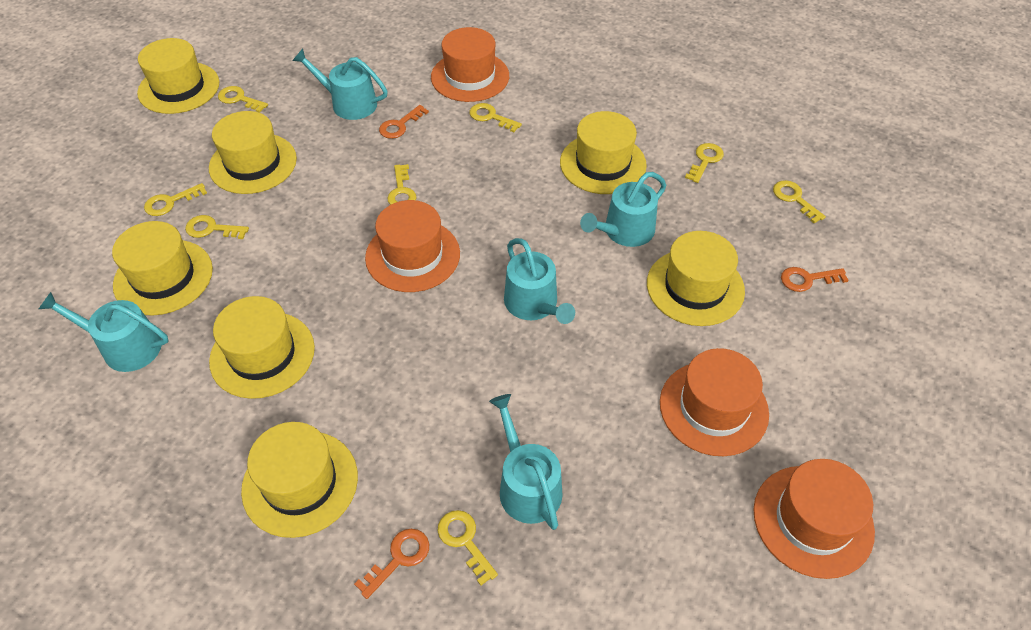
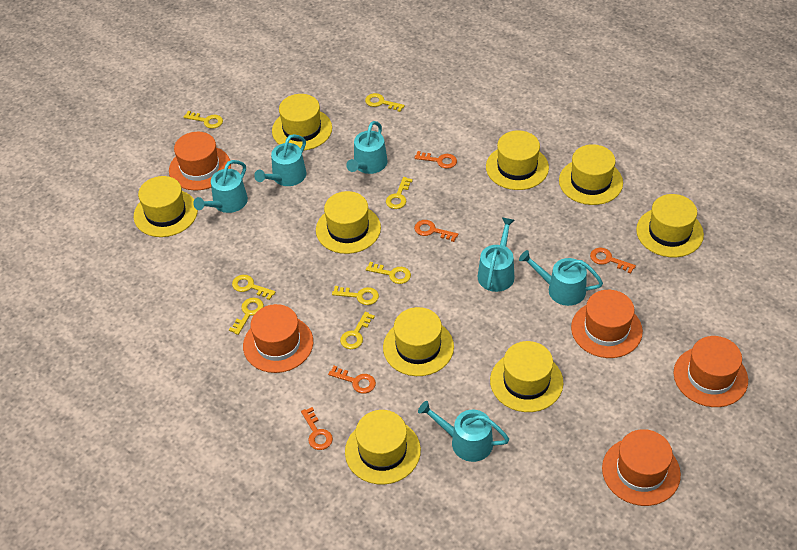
orange hat: 4 -> 5
orange key: 3 -> 5
turquoise watering can: 5 -> 6
yellow hat: 7 -> 9

